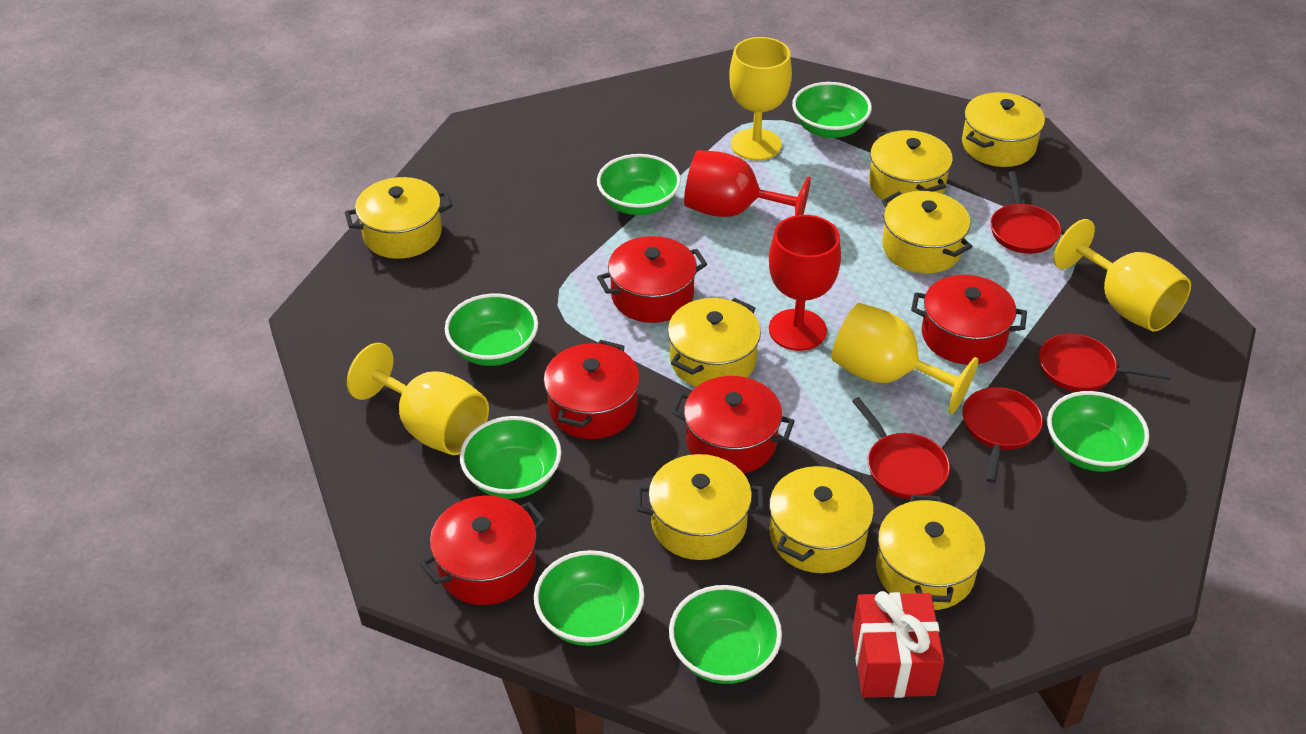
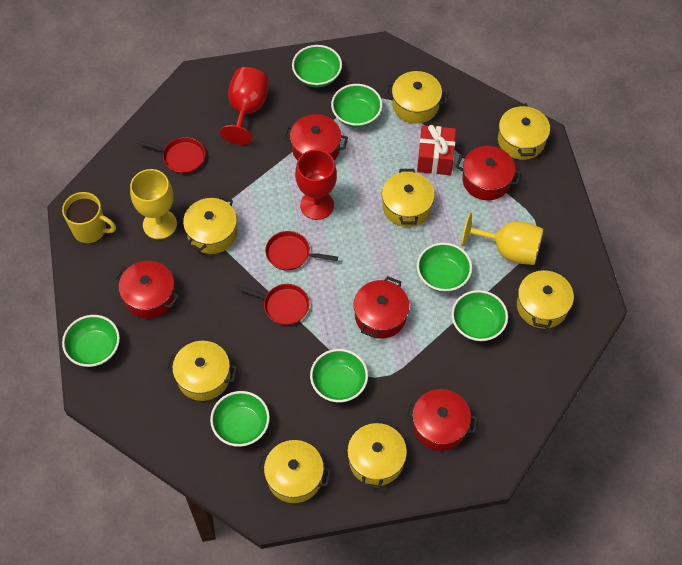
red pan: 4 -> 3
yellow goblet: 4 -> 2
yellow mug: 0 -> 1

